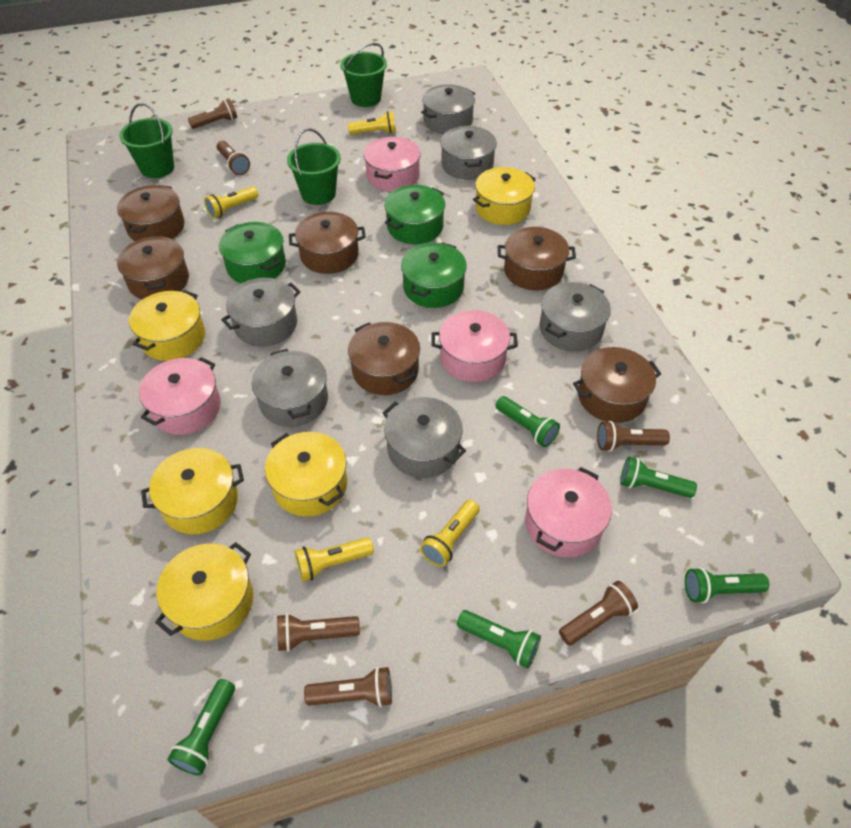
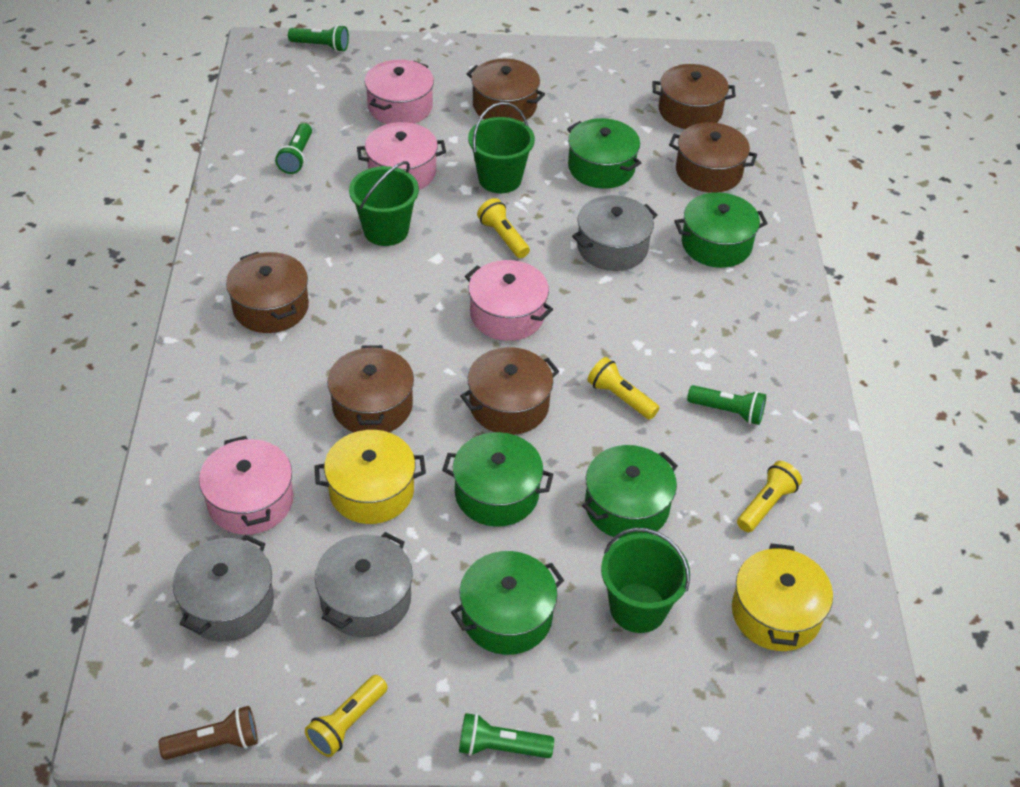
brown flashlight: 6 -> 1
green flashlight: 5 -> 4
green pot: 3 -> 5
grey pot: 6 -> 3
yellow pot: 5 -> 2

